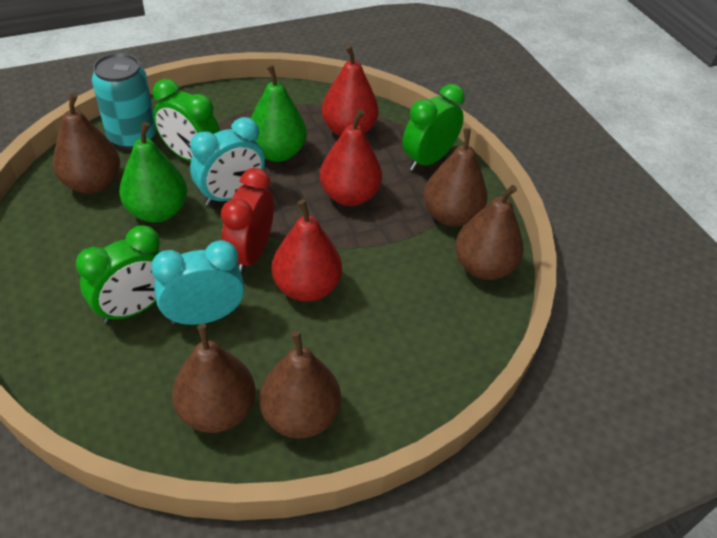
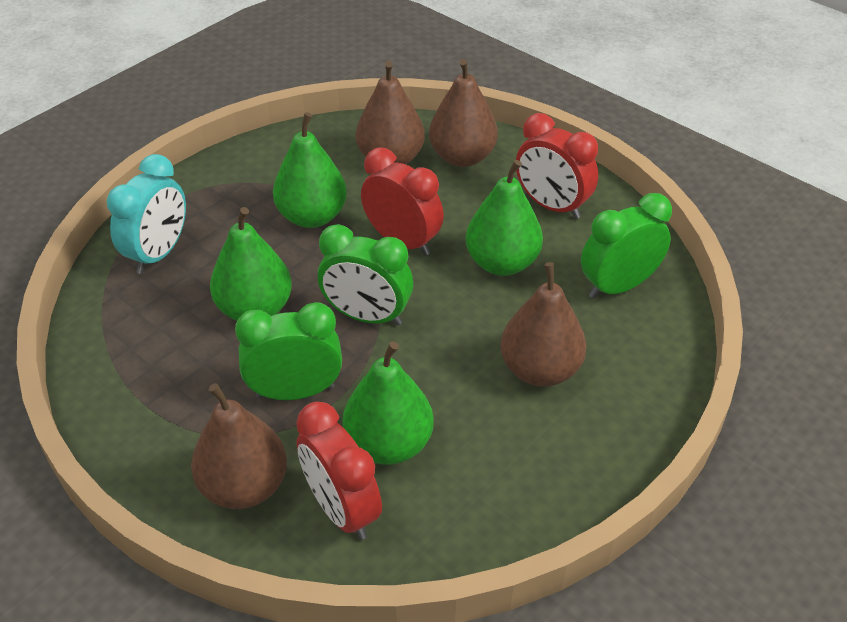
brown pear: 5 -> 4
green pear: 2 -> 4
red clock: 1 -> 3
red pear: 3 -> 0
turquoise can: 1 -> 0
turquoise clock: 2 -> 1

